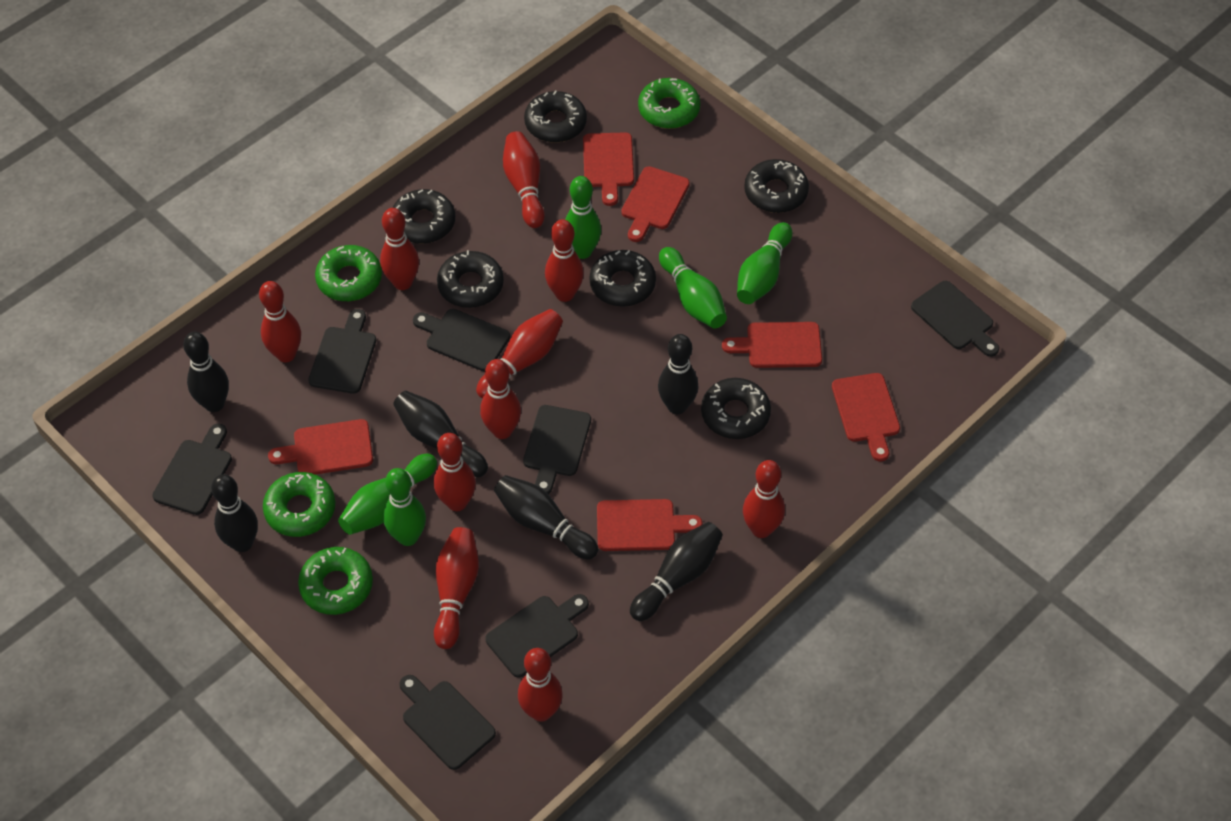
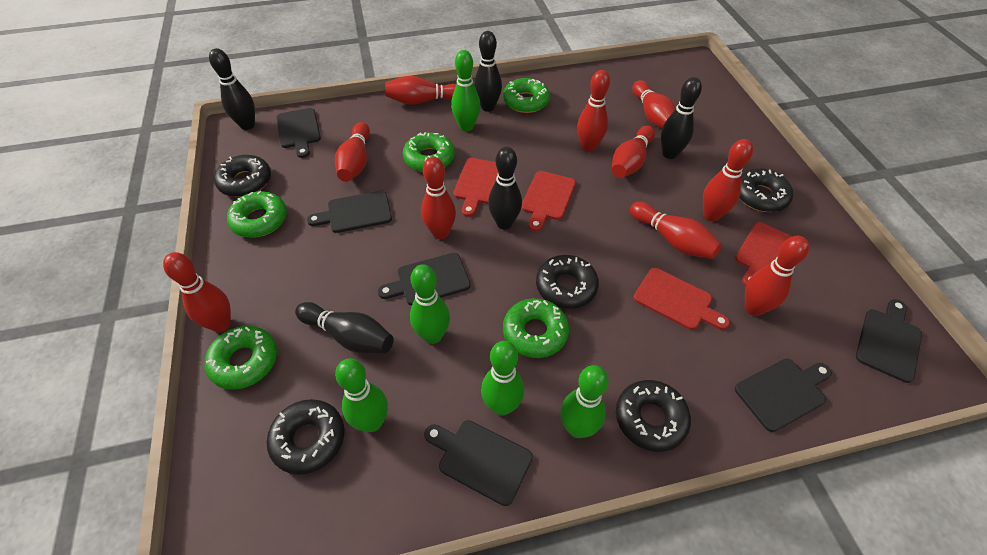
black bowling pin: 6 -> 5
black cutting board: 7 -> 6
black donut: 6 -> 5
green donut: 4 -> 5
red cutting board: 6 -> 4

